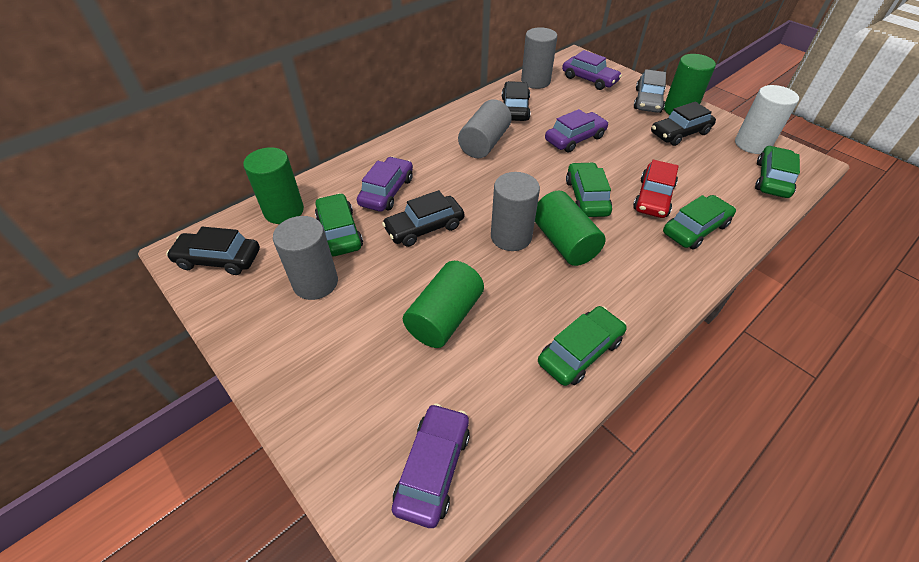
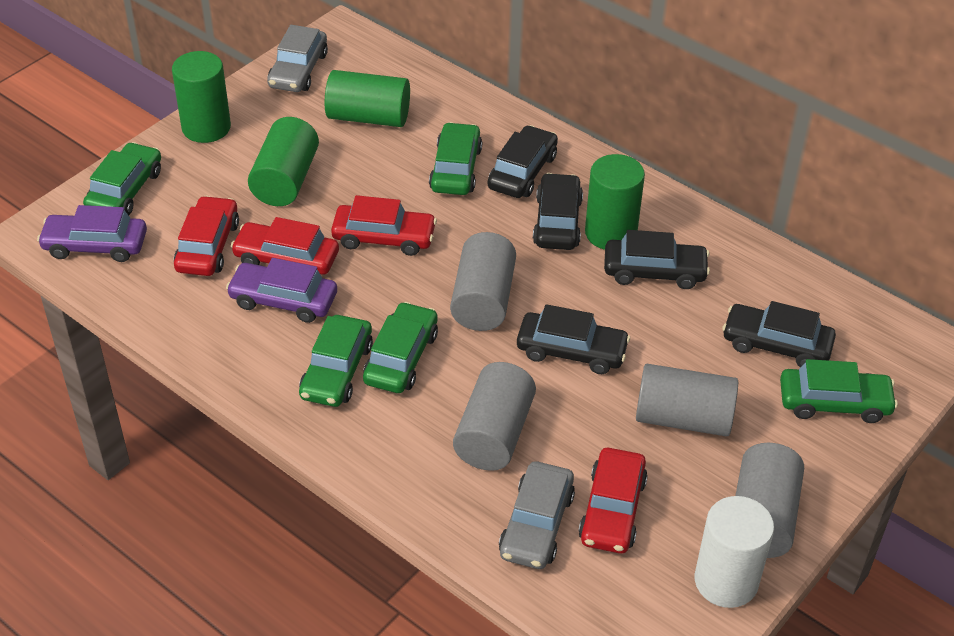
black car: 4 -> 5
grey car: 1 -> 2
purple car: 4 -> 2
red car: 1 -> 4

